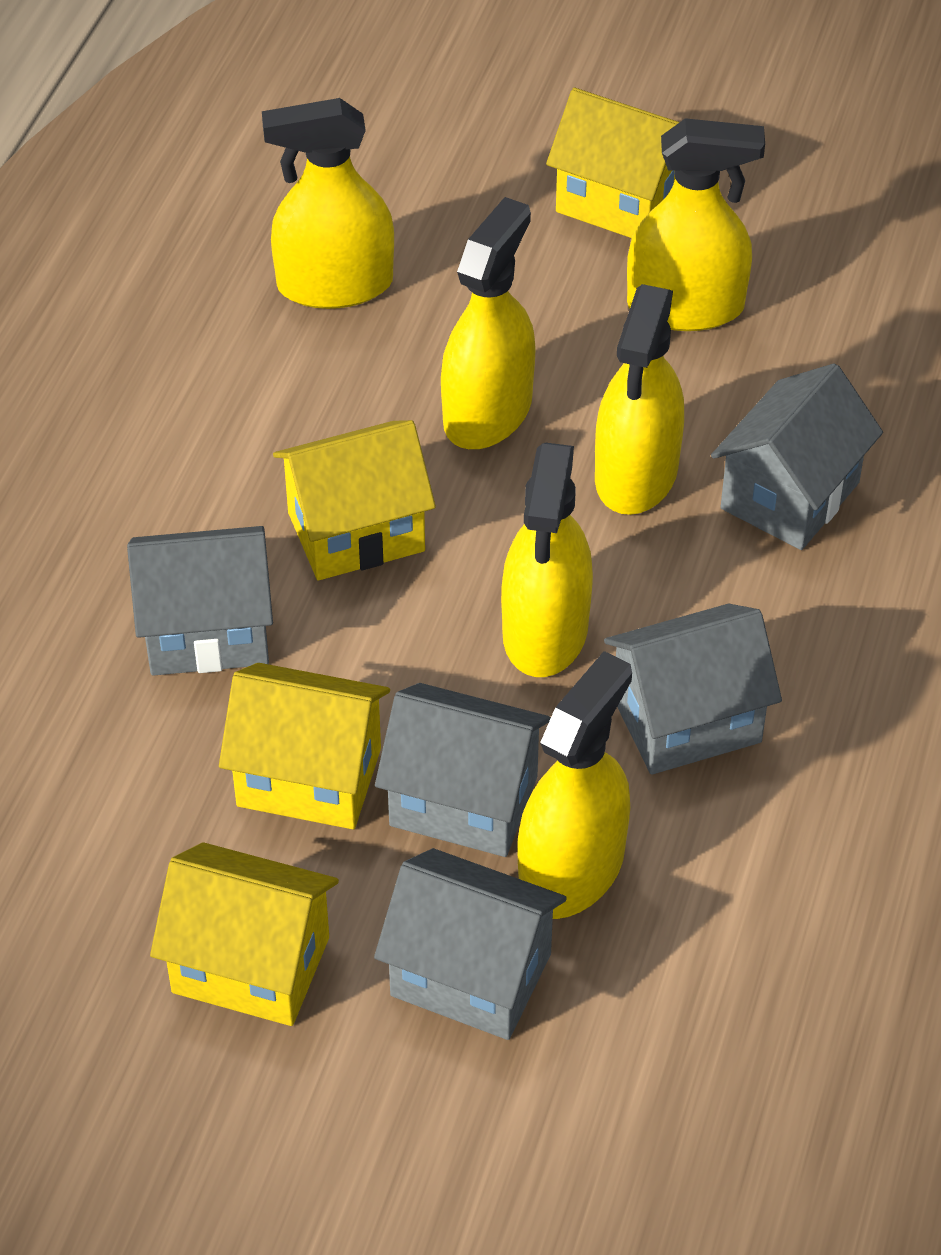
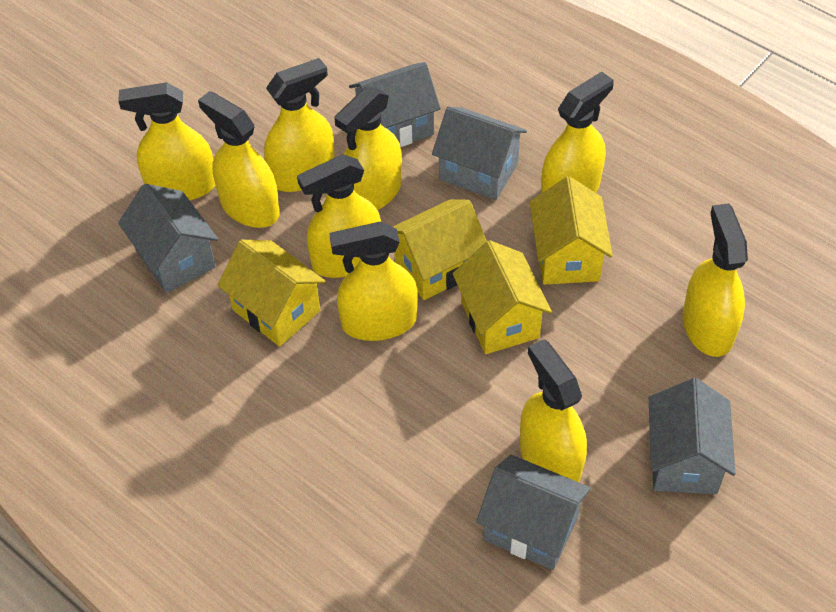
yellow spray bottle: 6 -> 9

